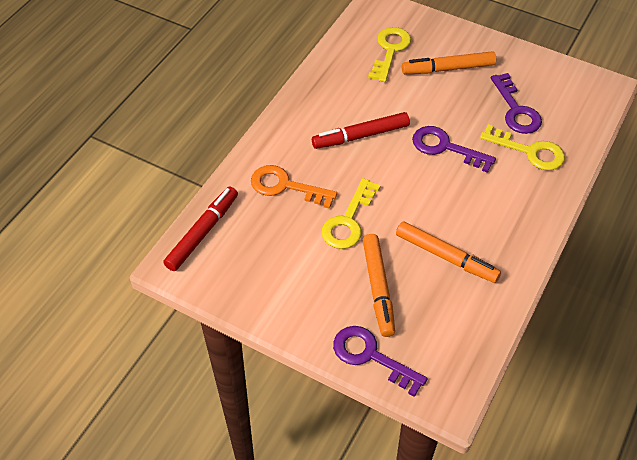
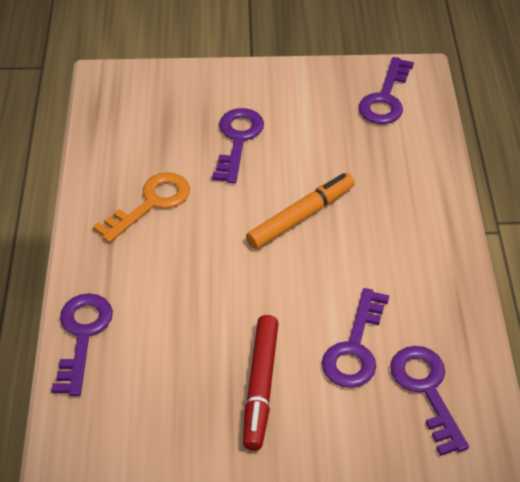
orange marker: 3 -> 1
purple key: 3 -> 5
red marker: 2 -> 1
yellow key: 3 -> 0

